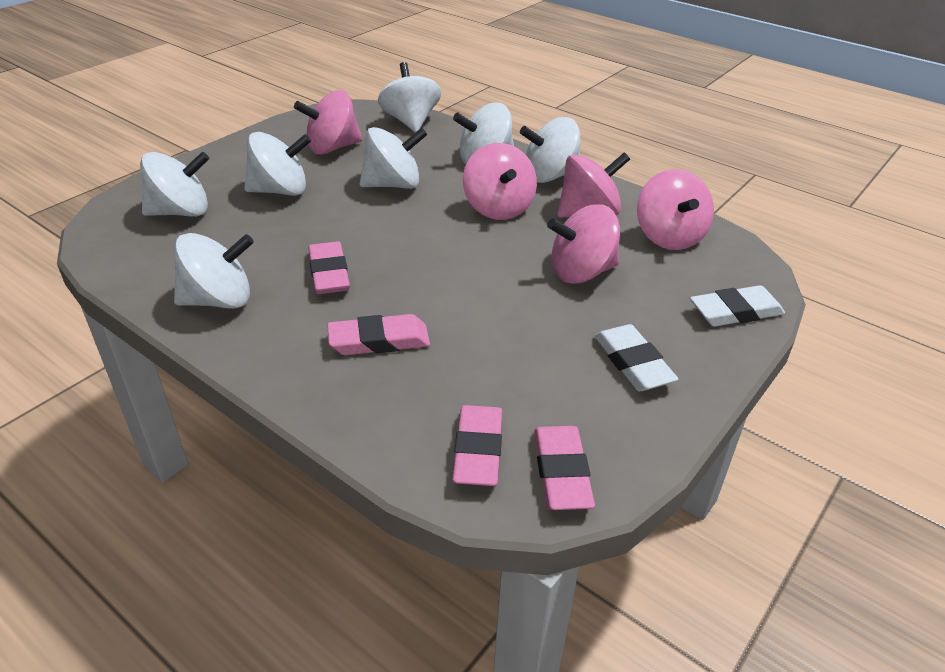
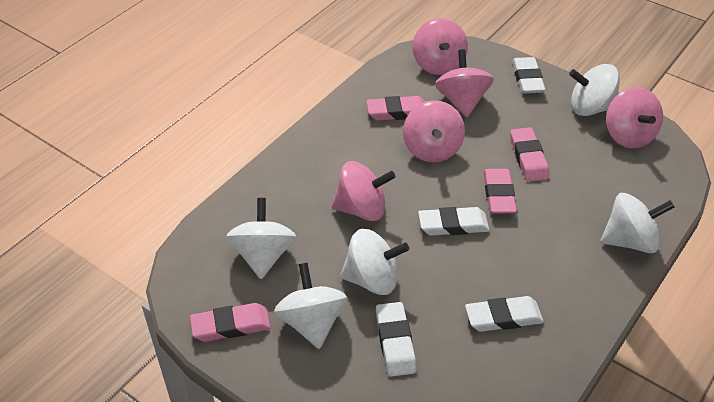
white eraser: 2 -> 4
white spinning top: 7 -> 5

